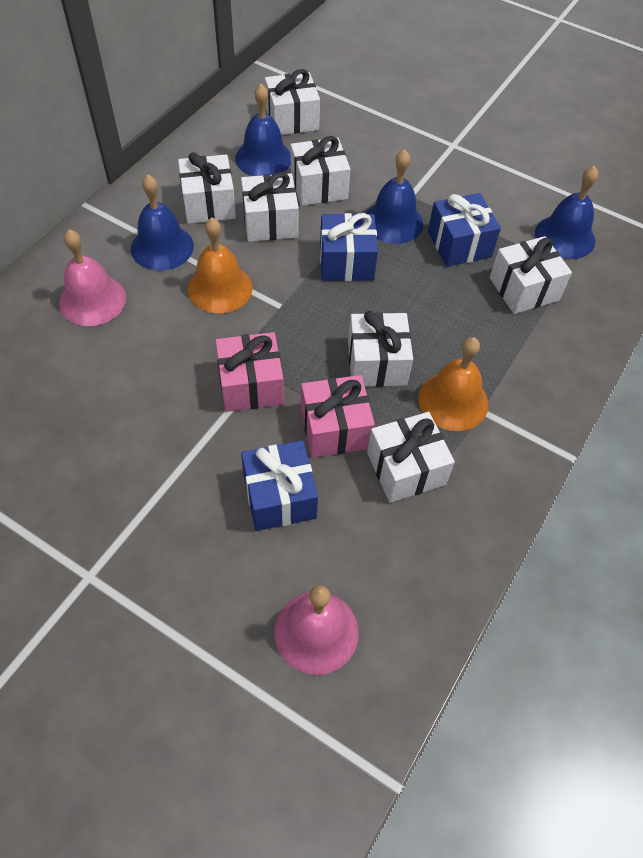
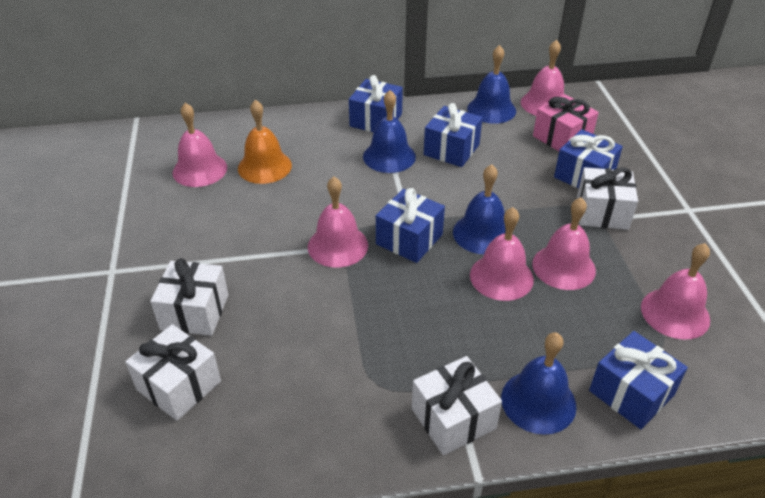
blue gift: 3 -> 5
orange bell: 2 -> 1
pink bell: 2 -> 6
pink gift: 2 -> 1
white gift: 7 -> 4

